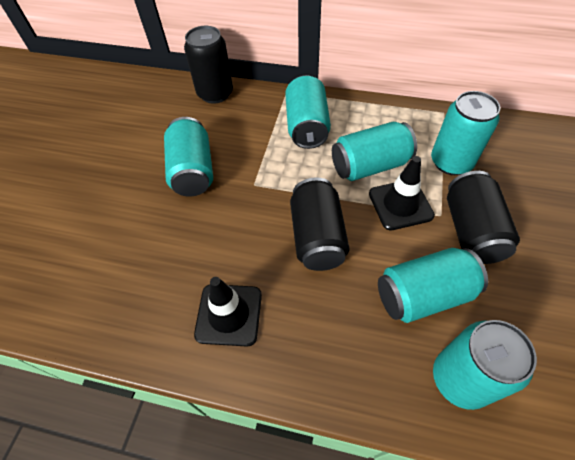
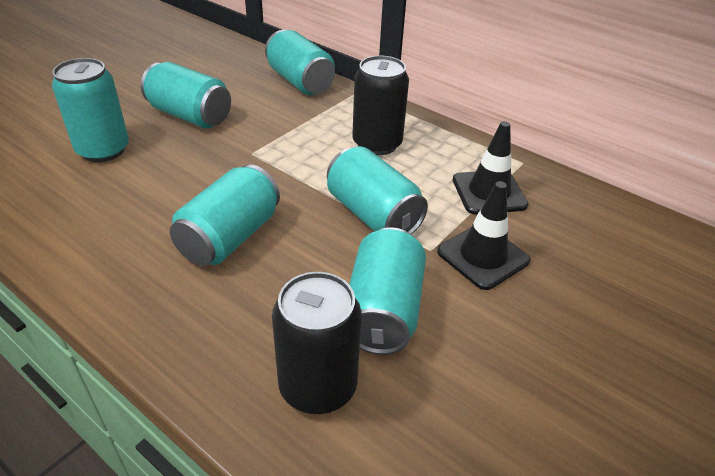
black can: 3 -> 2

